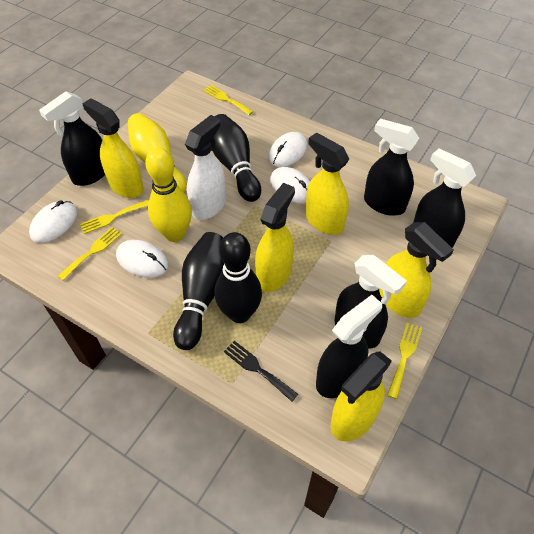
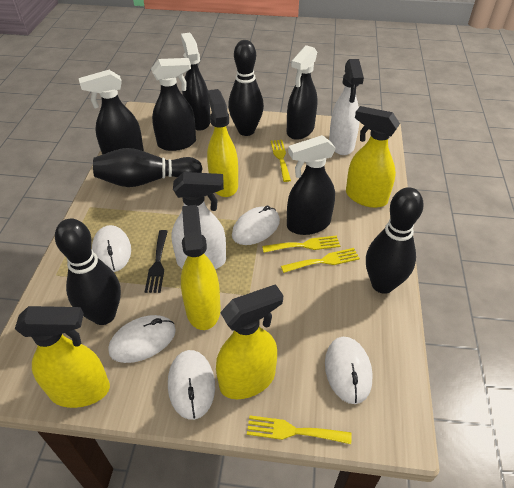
black bowling pin: 3 -> 4
white mouse: 4 -> 5
white spray bottle: 1 -> 2
yellow bowling pin: 2 -> 0

